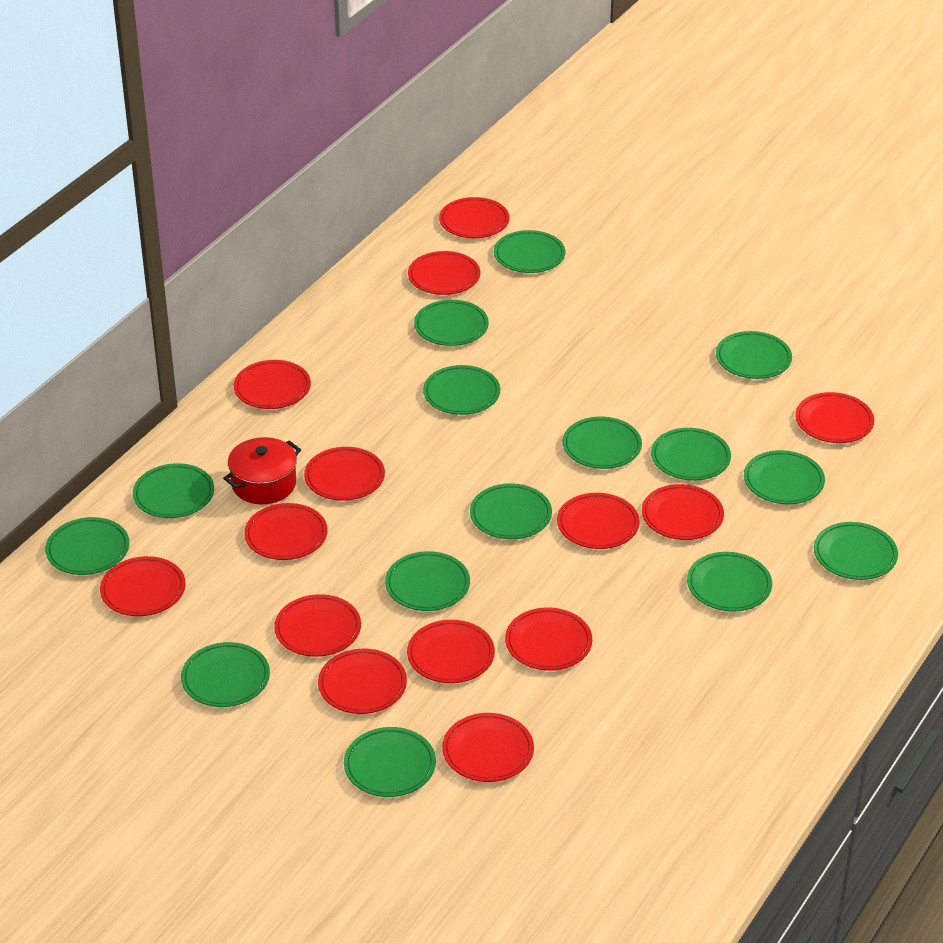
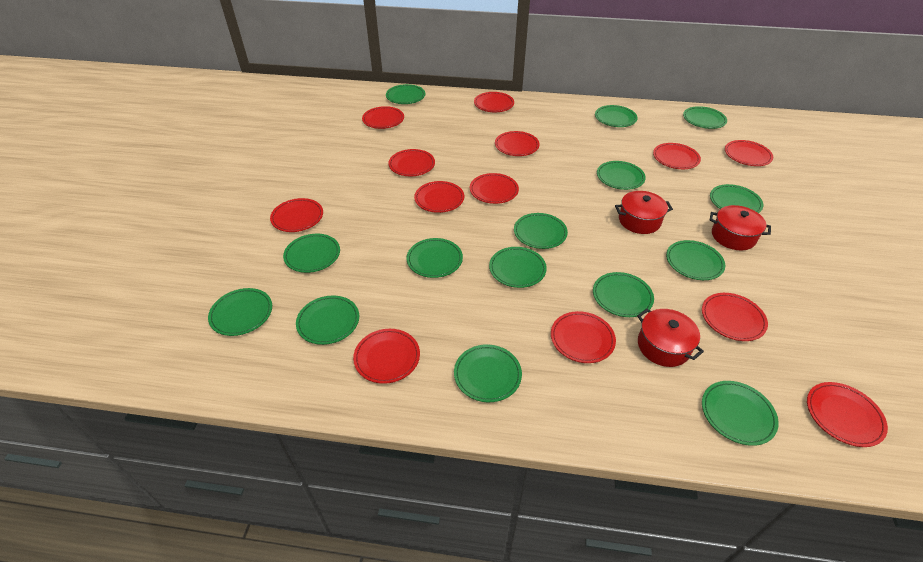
red plate: 14 -> 13
red pot: 1 -> 3

